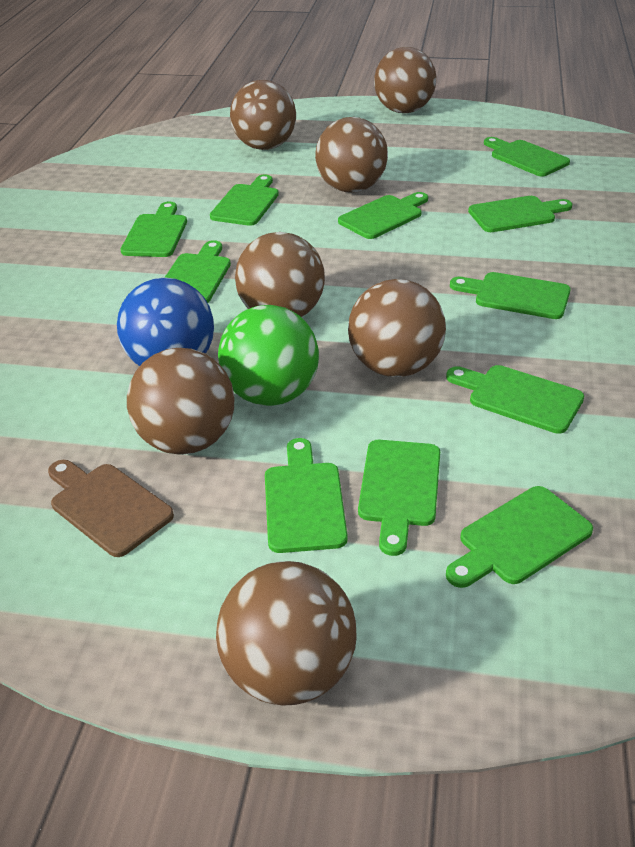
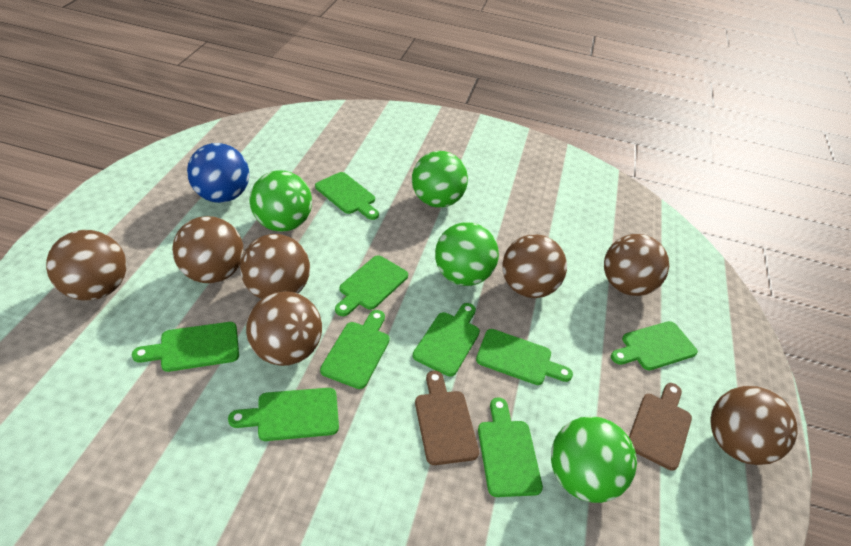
brown cutting board: 1 -> 2
green ball: 1 -> 4
green cutting board: 11 -> 9

